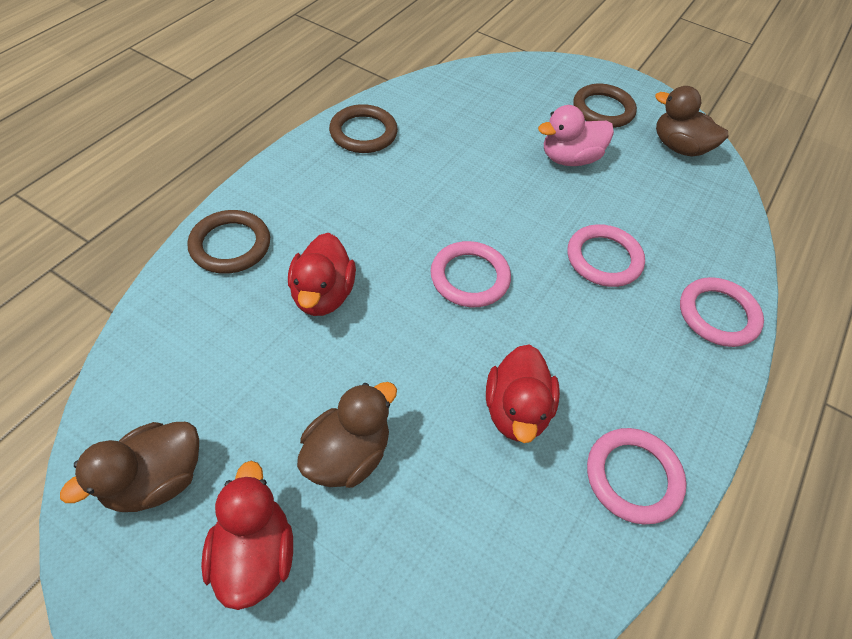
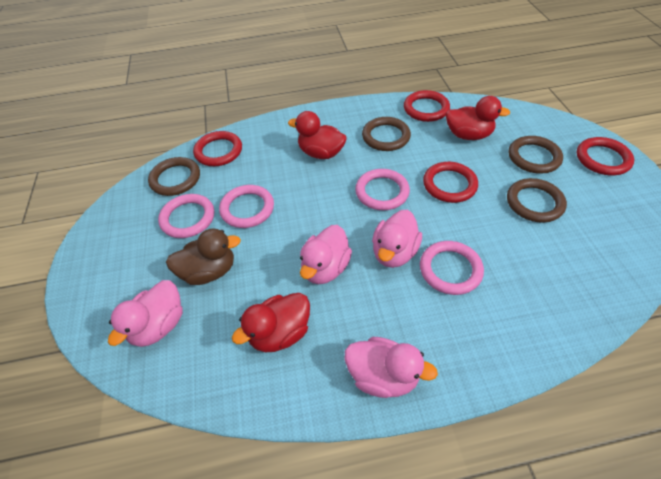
brown duck: 3 -> 1
brown ring: 3 -> 4
pink duck: 1 -> 4
red ring: 0 -> 4

